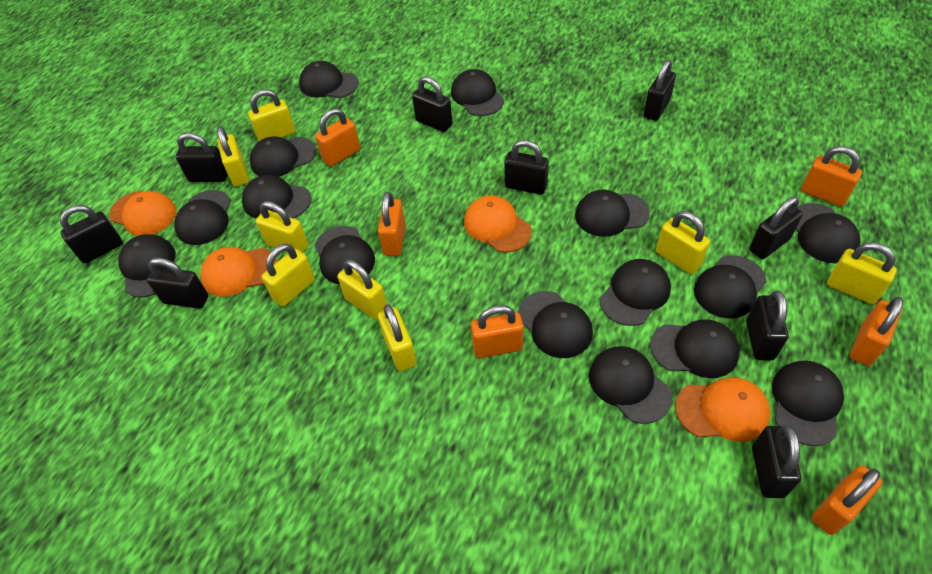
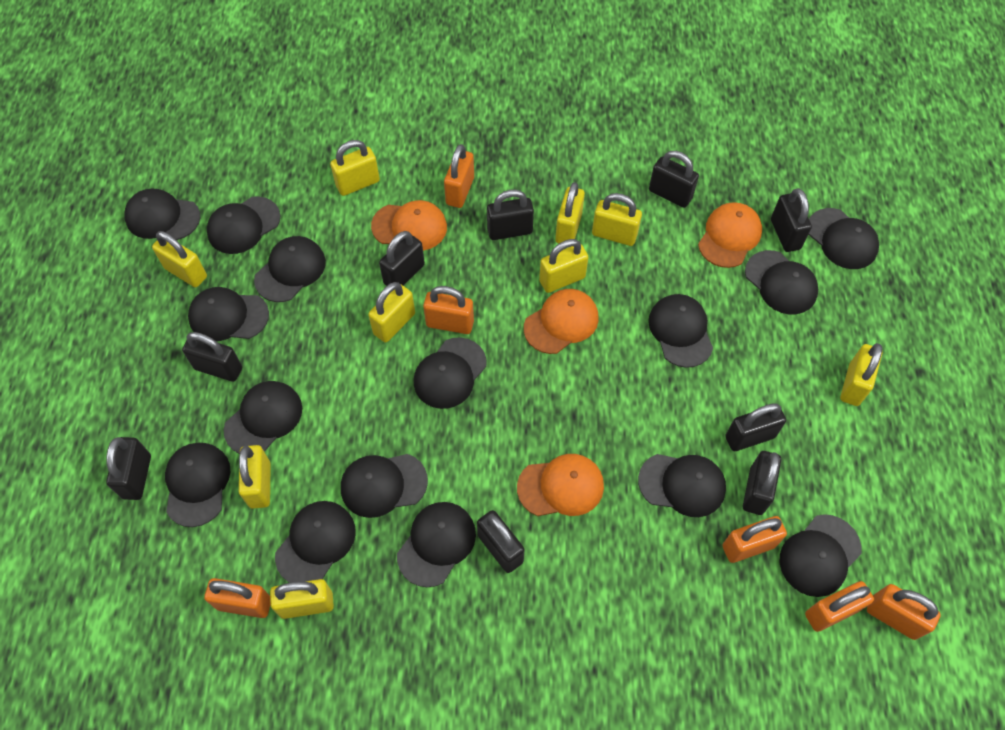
yellow padlock: 8 -> 9

